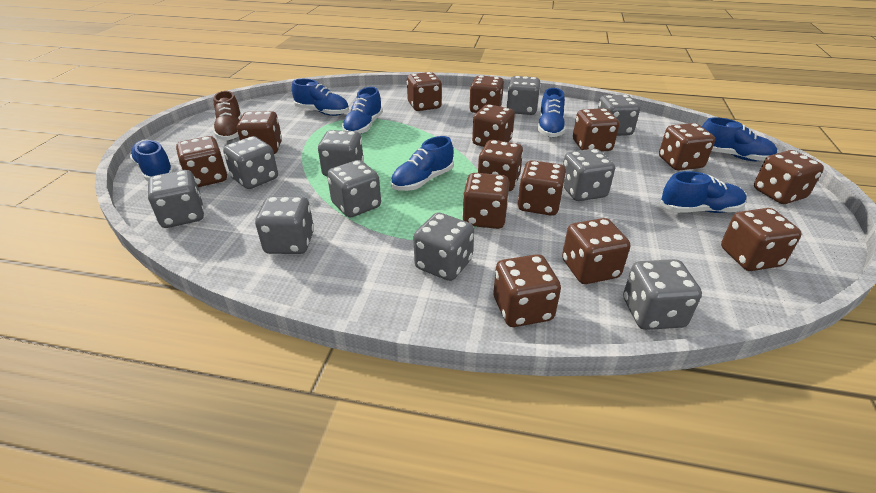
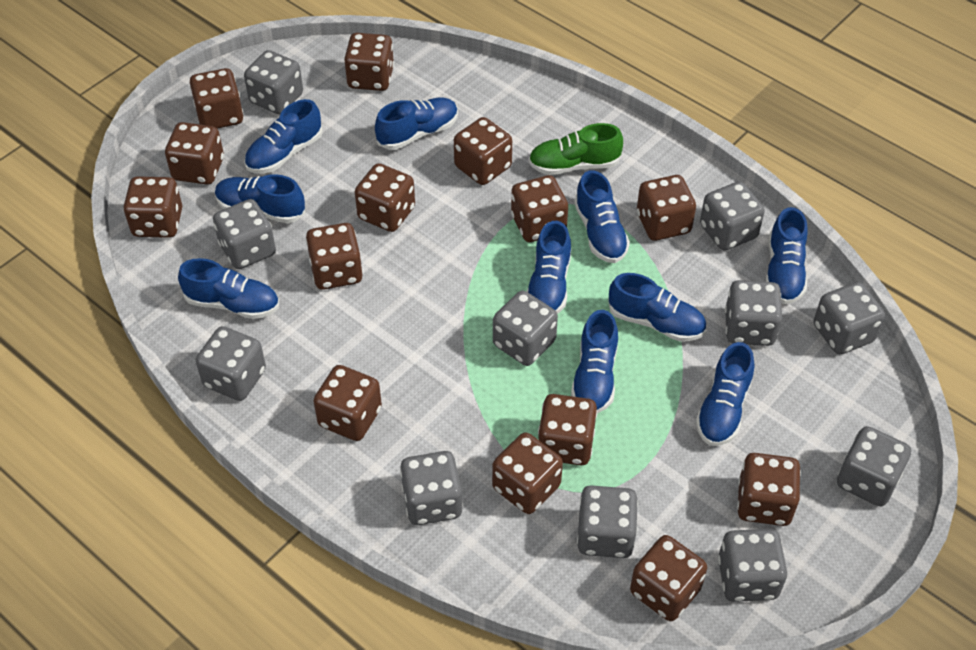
blue shoe: 7 -> 10
brown shoe: 1 -> 0
green shoe: 0 -> 1
grey dice: 10 -> 11

